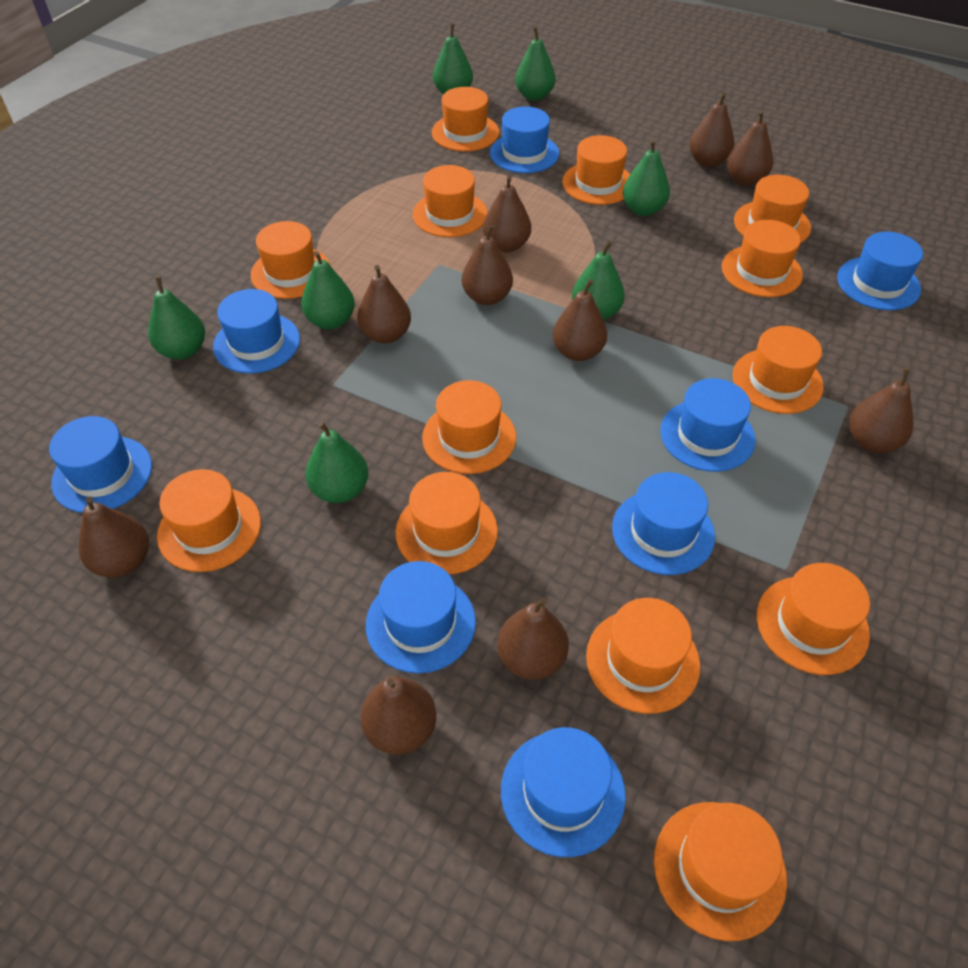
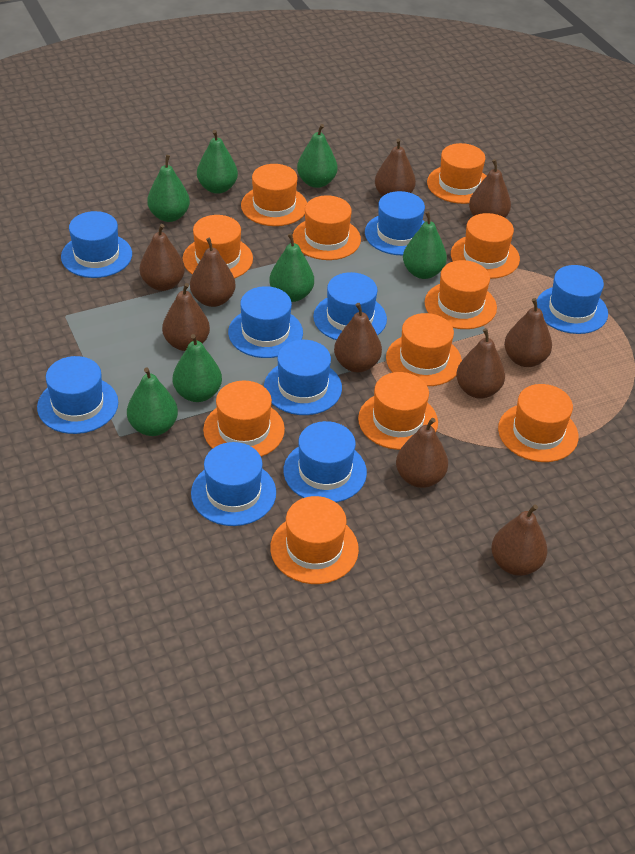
blue hat: 8 -> 9
orange hat: 13 -> 11

